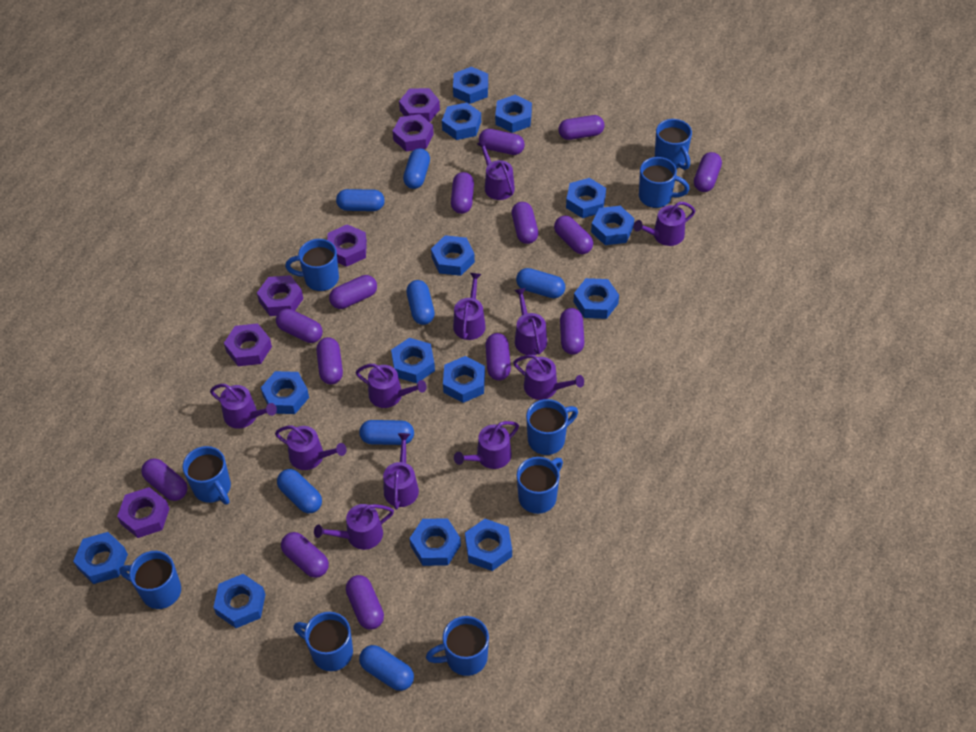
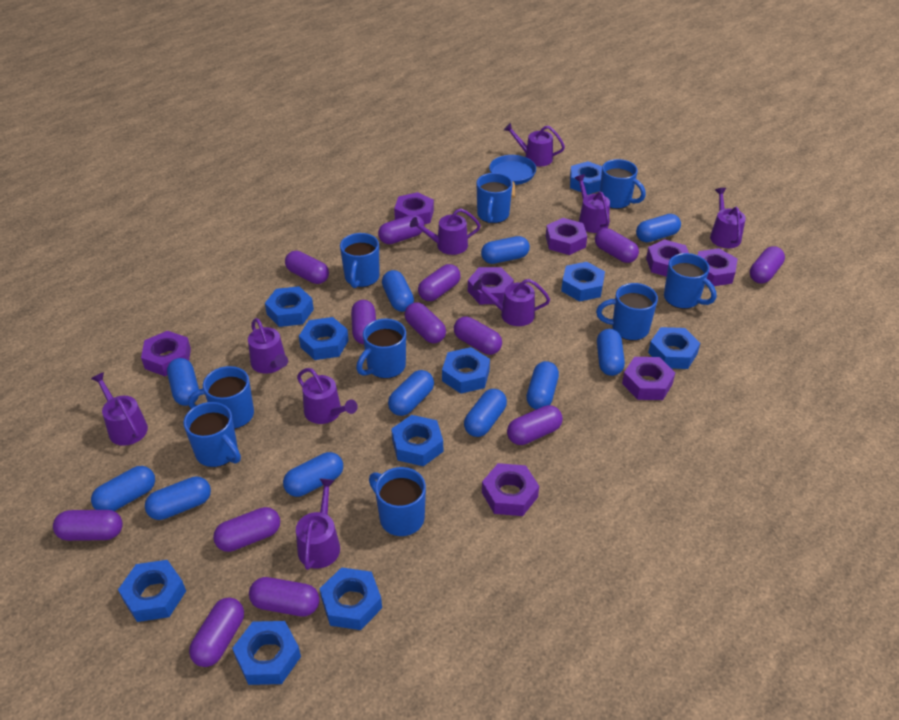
blue capsule: 7 -> 11
blue nut: 14 -> 10
blue pan: 0 -> 1
purple capsule: 14 -> 13
purple nut: 6 -> 8
purple watering can: 11 -> 9

